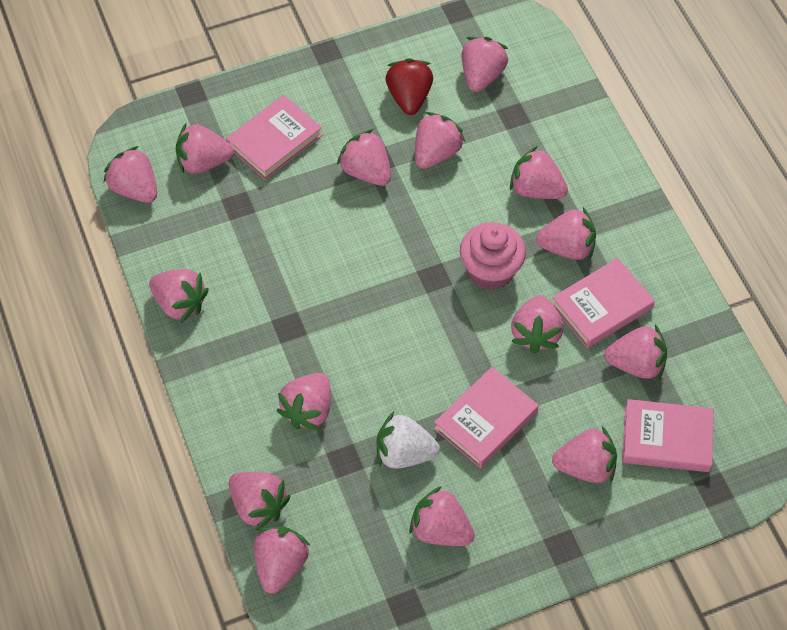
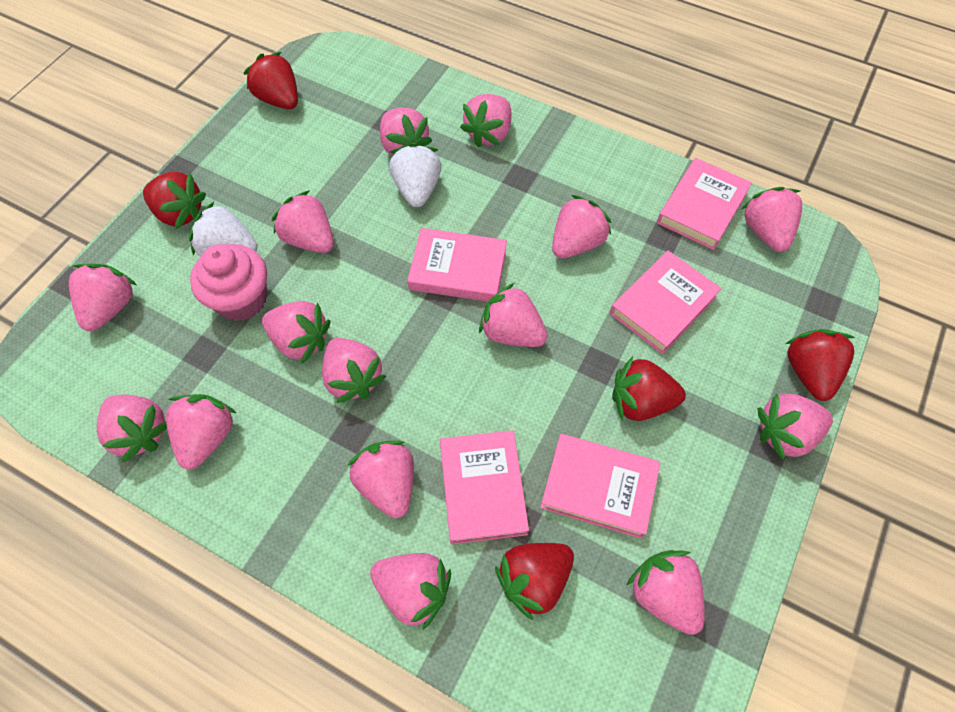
pink book: 4 -> 5
red strawberry: 1 -> 5
white strawberry: 1 -> 2

